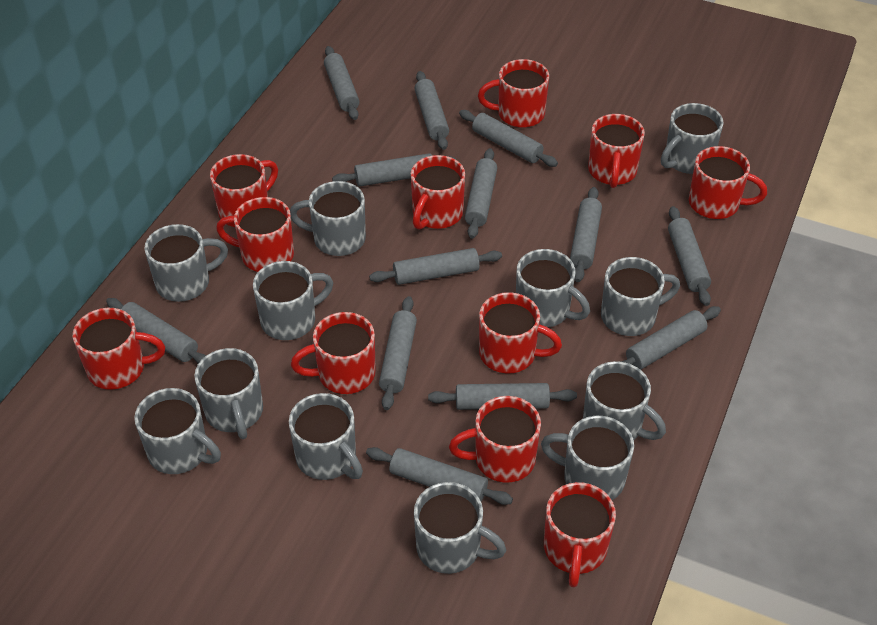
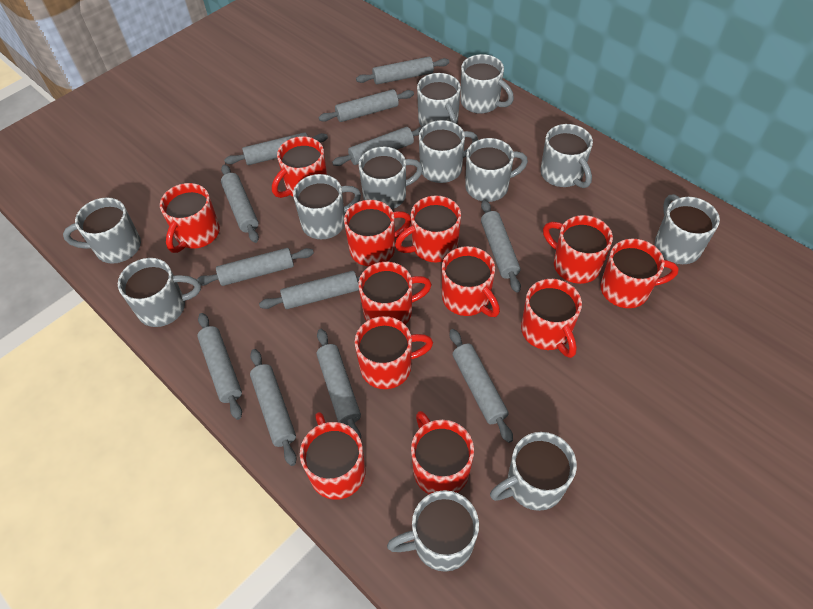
grey rolling pin: 13 -> 12
red mug: 11 -> 12

